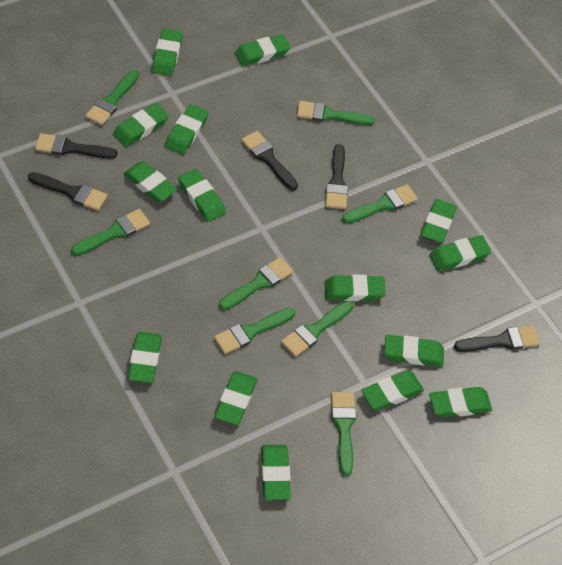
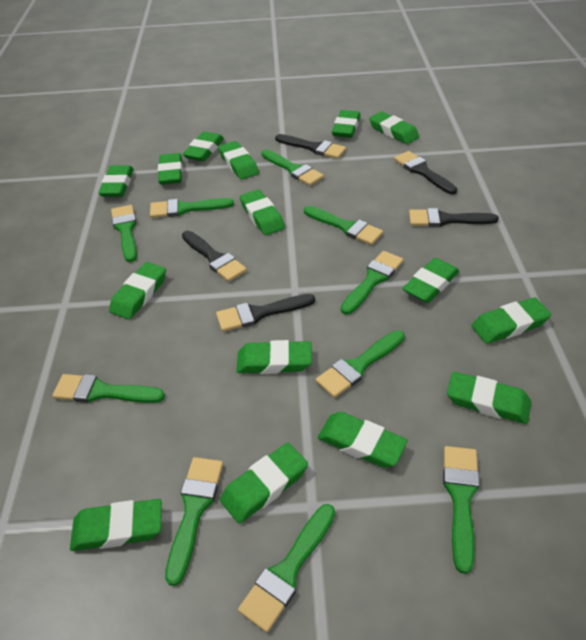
green brush: 8 -> 10

